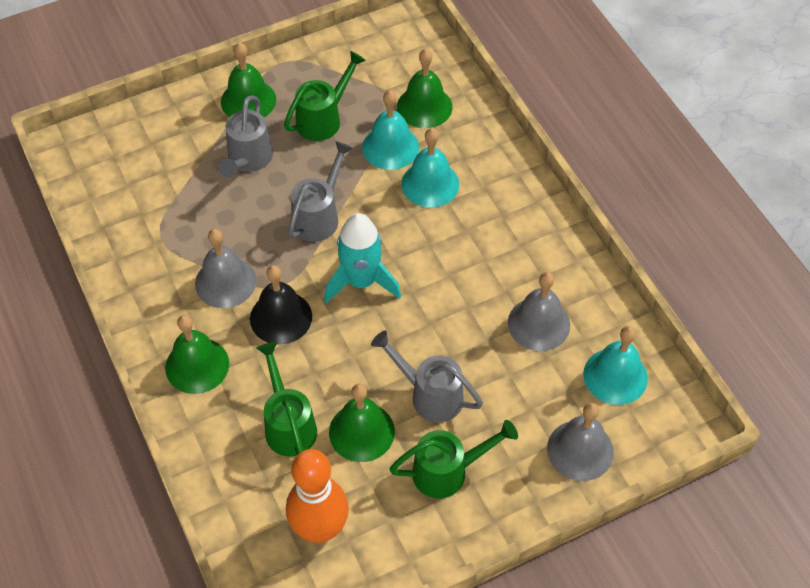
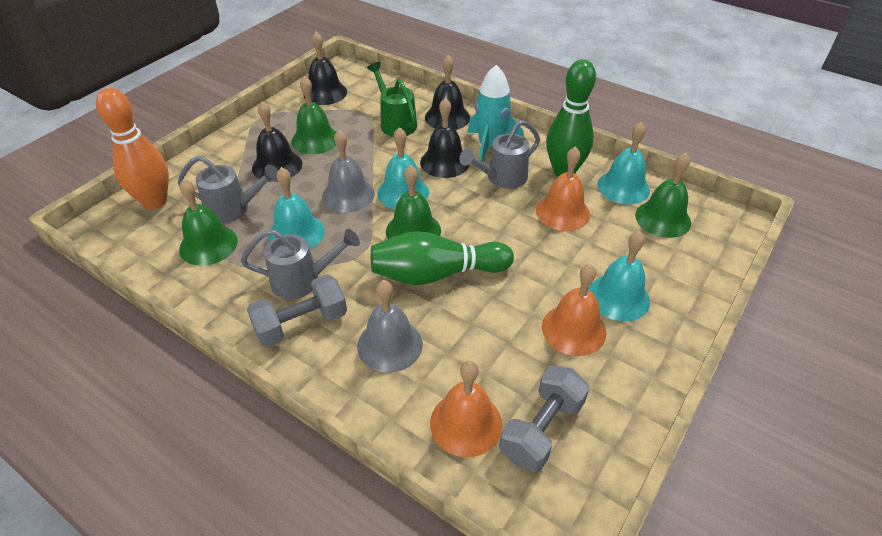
black bell: 1 -> 4
green bowling pin: 0 -> 2
green watering can: 3 -> 1
grey bell: 3 -> 2
grey dumbbell: 0 -> 2
orange bell: 0 -> 3
turquoise bell: 3 -> 4

